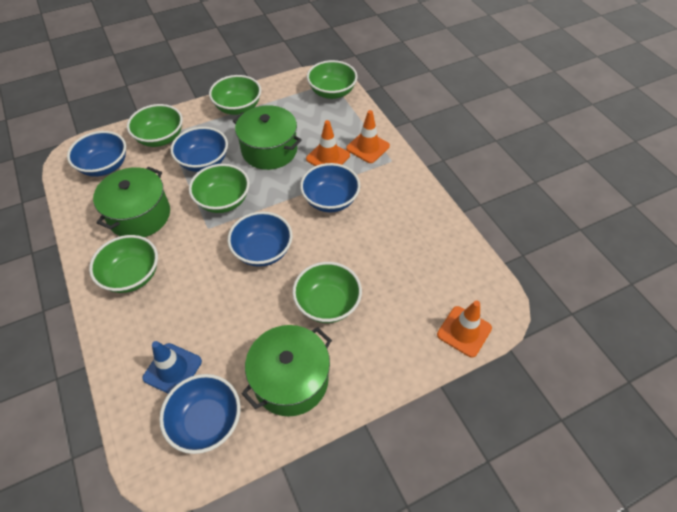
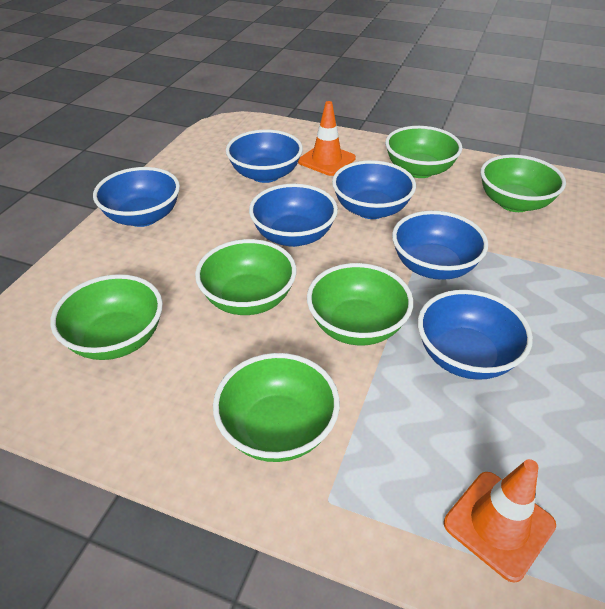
blue bowl: 5 -> 6
blue traffic cone: 1 -> 0
green pot: 3 -> 0
orange traffic cone: 3 -> 2

